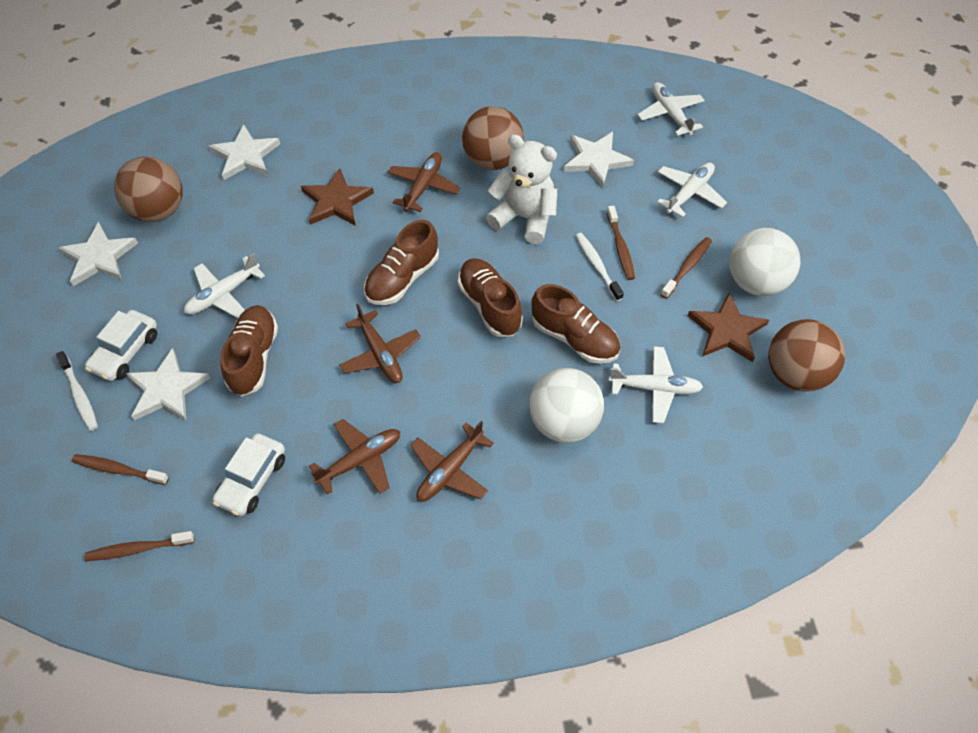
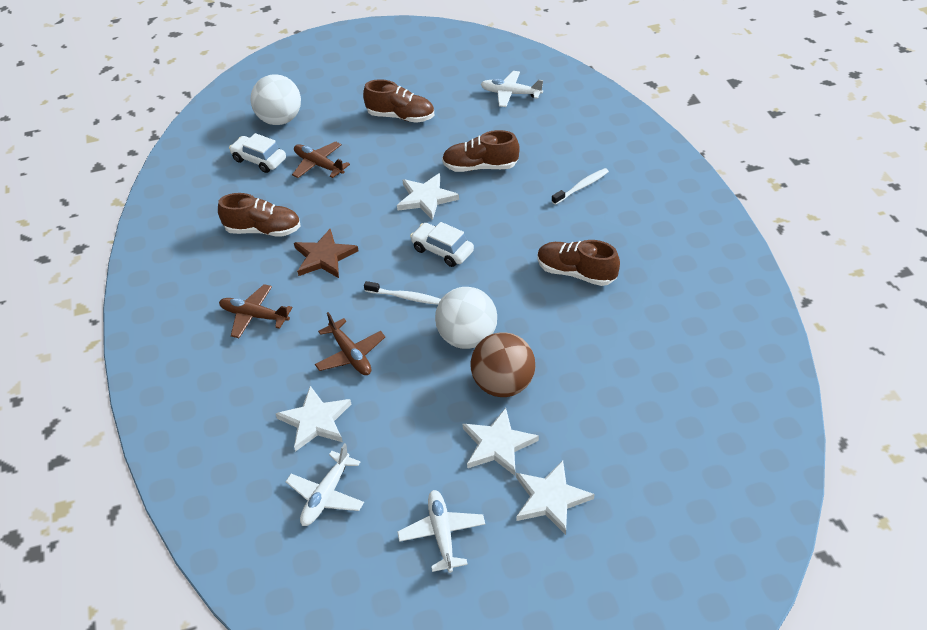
brown ball: 3 -> 1
brown plane: 4 -> 3
brown star: 2 -> 1
brown toothbrush: 4 -> 0
white plane: 4 -> 3
white teddy bear: 1 -> 0

